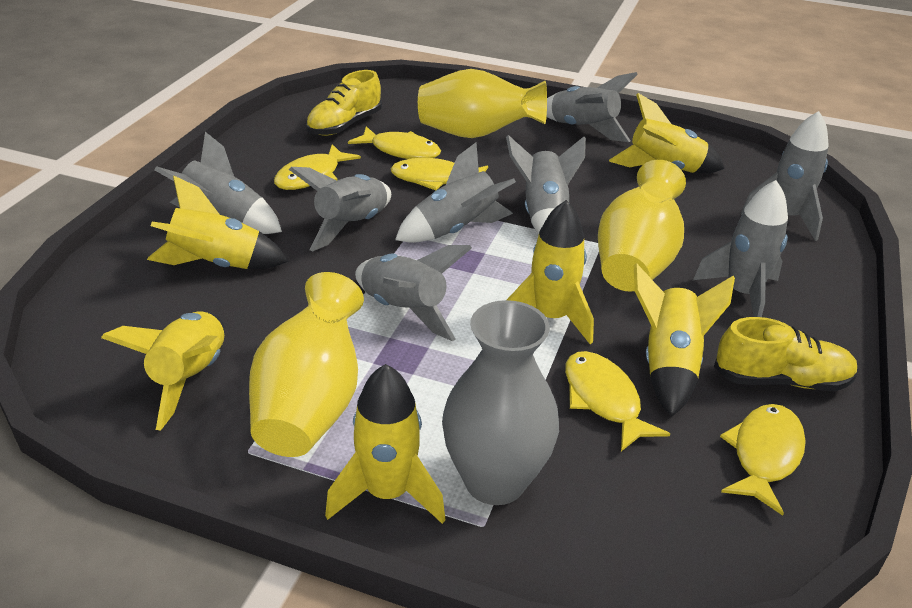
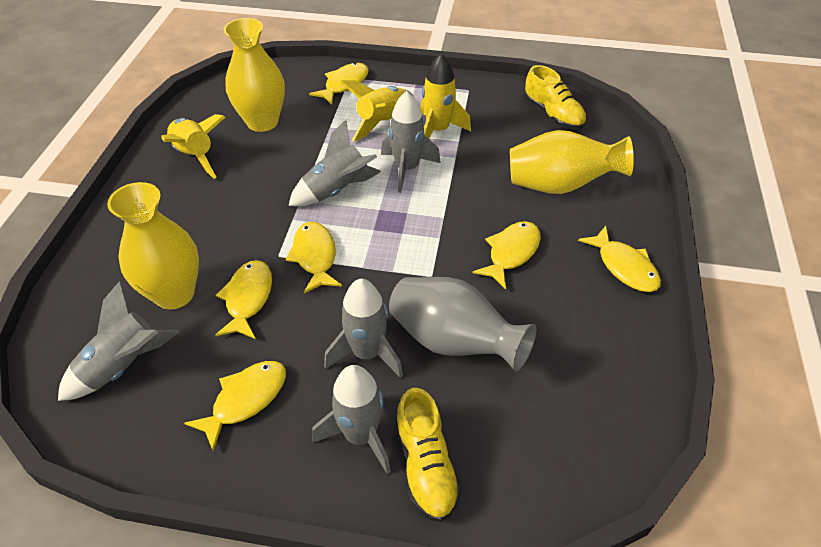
grey rocket: 8 -> 5
yellow fish: 5 -> 6
yellow rocket: 6 -> 3

